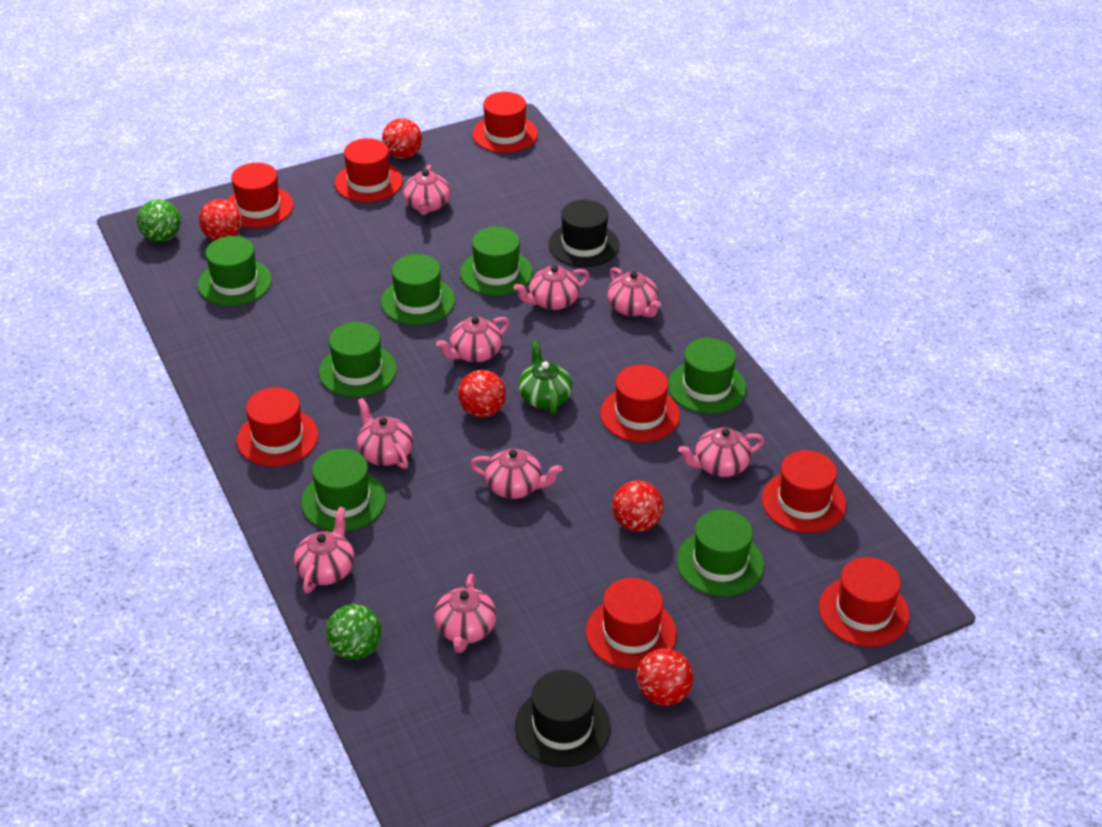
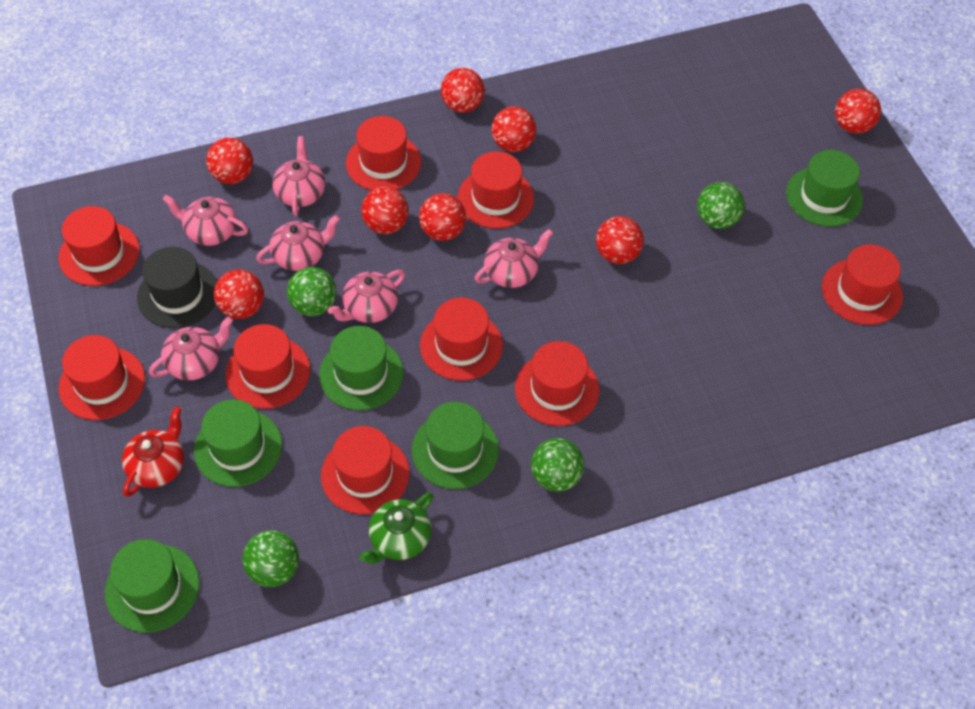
black hat: 2 -> 1
green ball: 2 -> 4
green hat: 7 -> 5
pink teapot: 9 -> 6
red ball: 5 -> 8
red hat: 8 -> 9
red teapot: 0 -> 1

